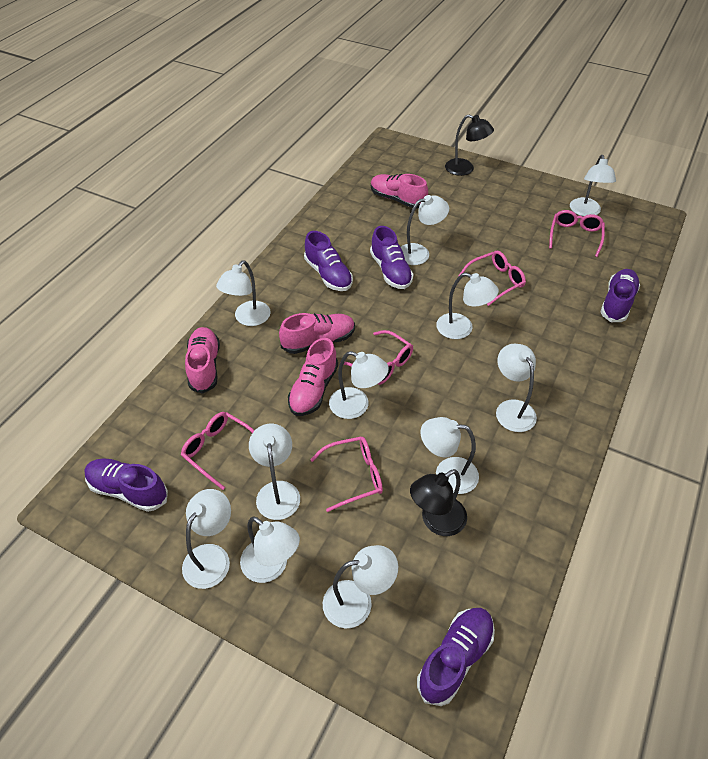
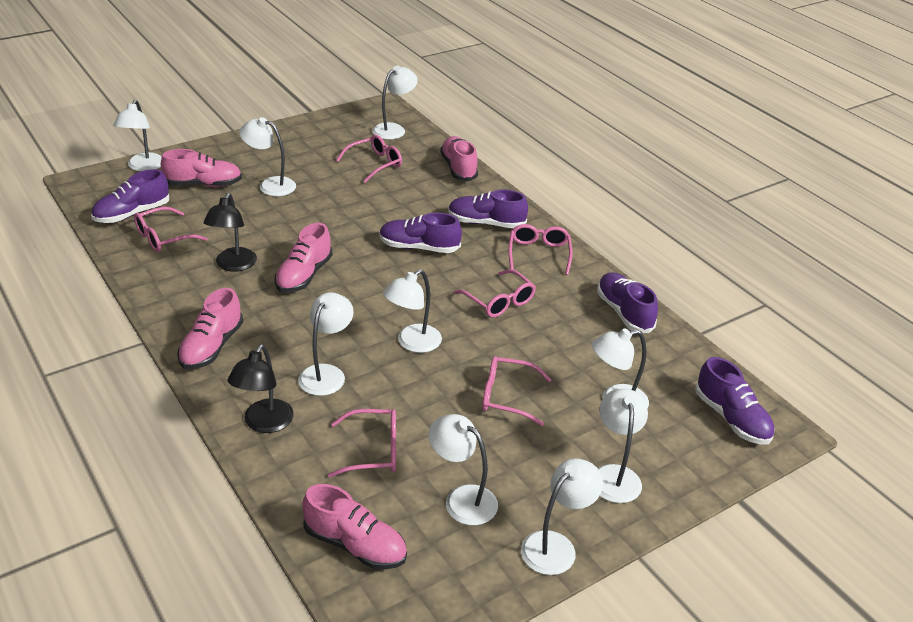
pink glasses: 5 -> 6
pink shoe: 4 -> 5
white lamp: 11 -> 9

